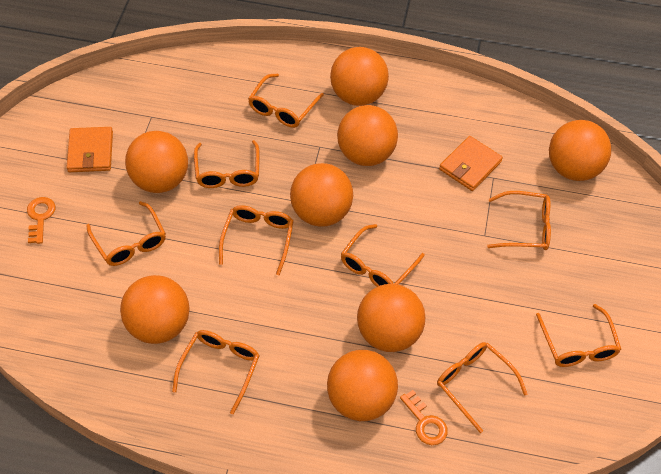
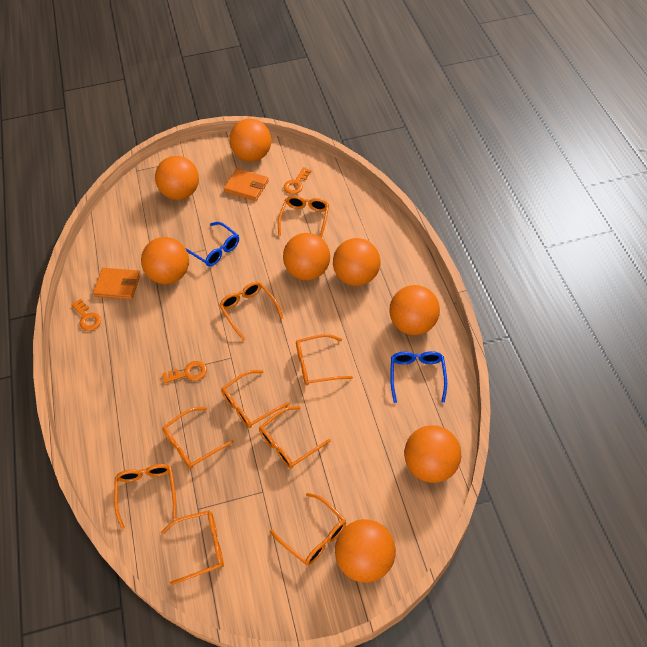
blue glasses: 0 -> 2
orange key: 2 -> 3

